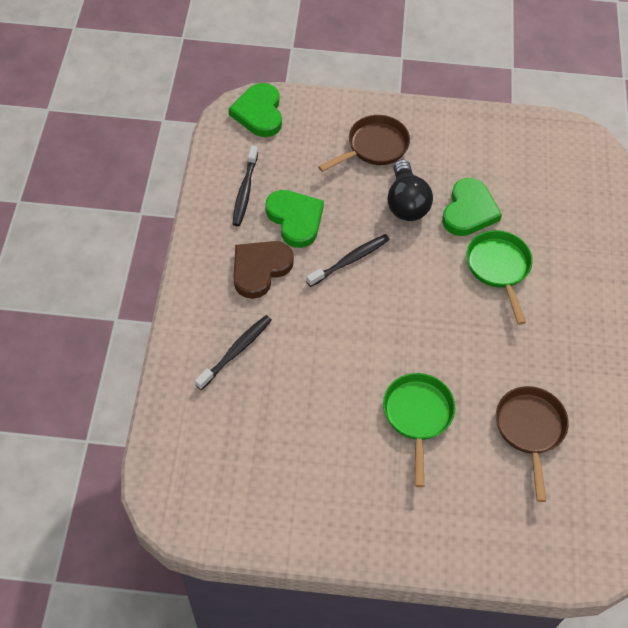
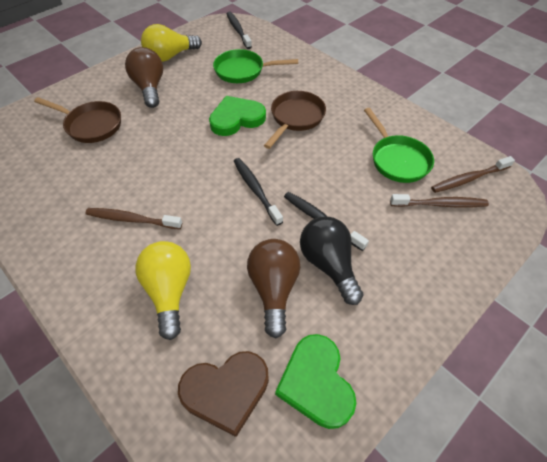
brown light bulb: 0 -> 2
brown toothbrush: 0 -> 3
green heart: 3 -> 2
yellow light bulb: 0 -> 2

